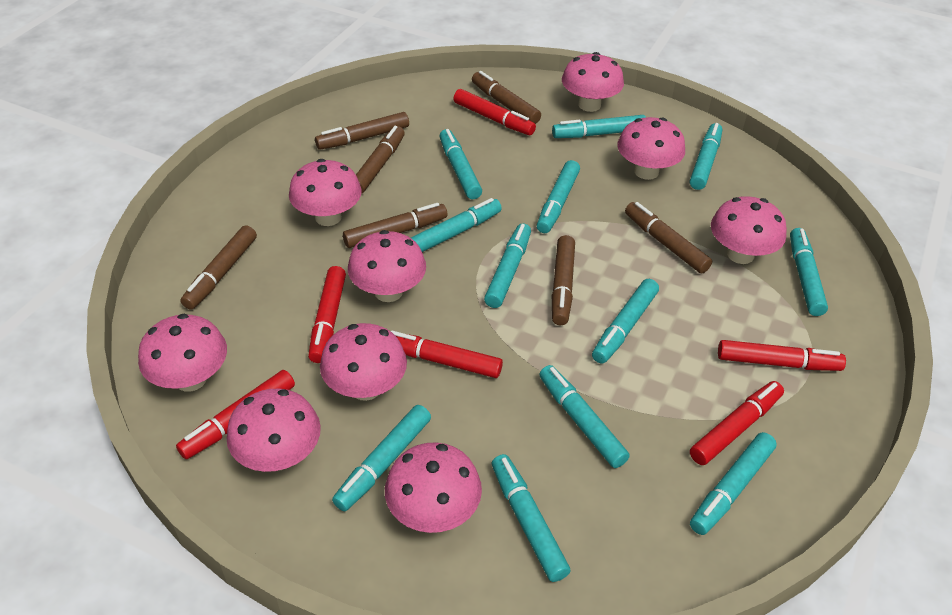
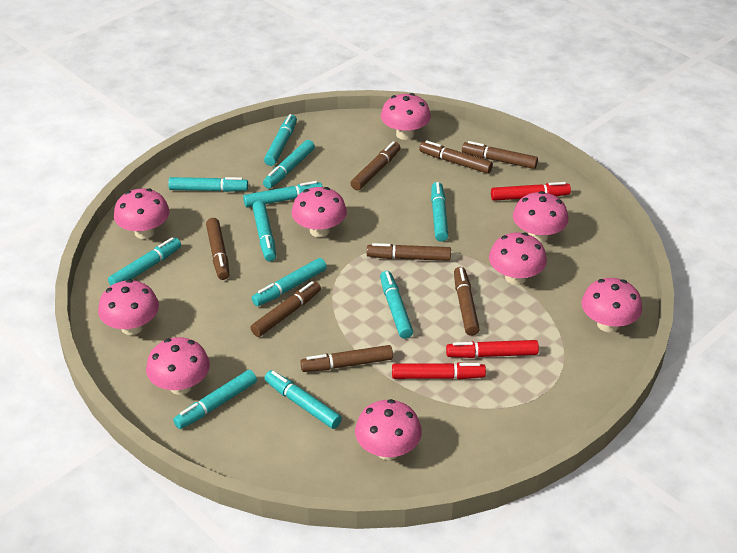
brown marker: 7 -> 8
red marker: 6 -> 3
turquoise marker: 12 -> 11

